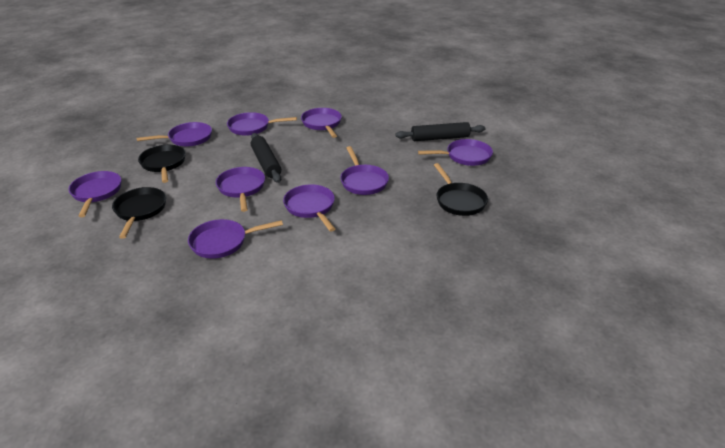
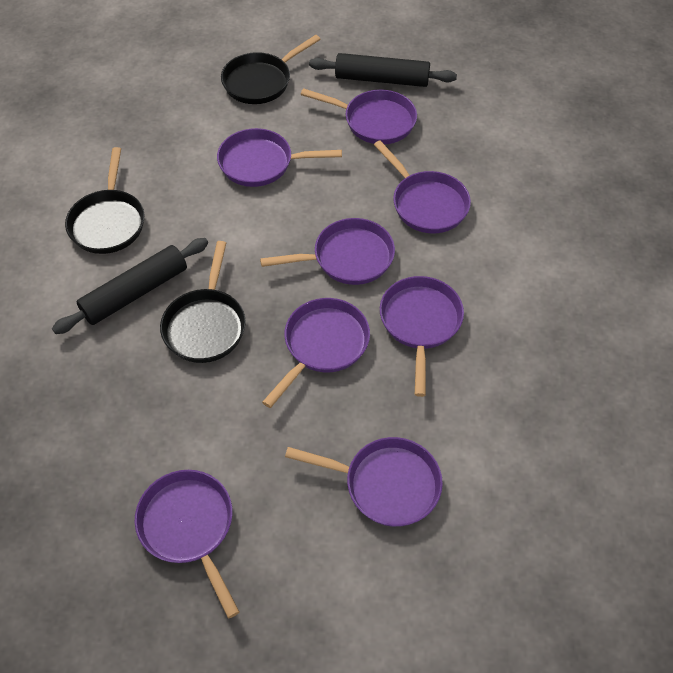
purple pan: 9 -> 8

